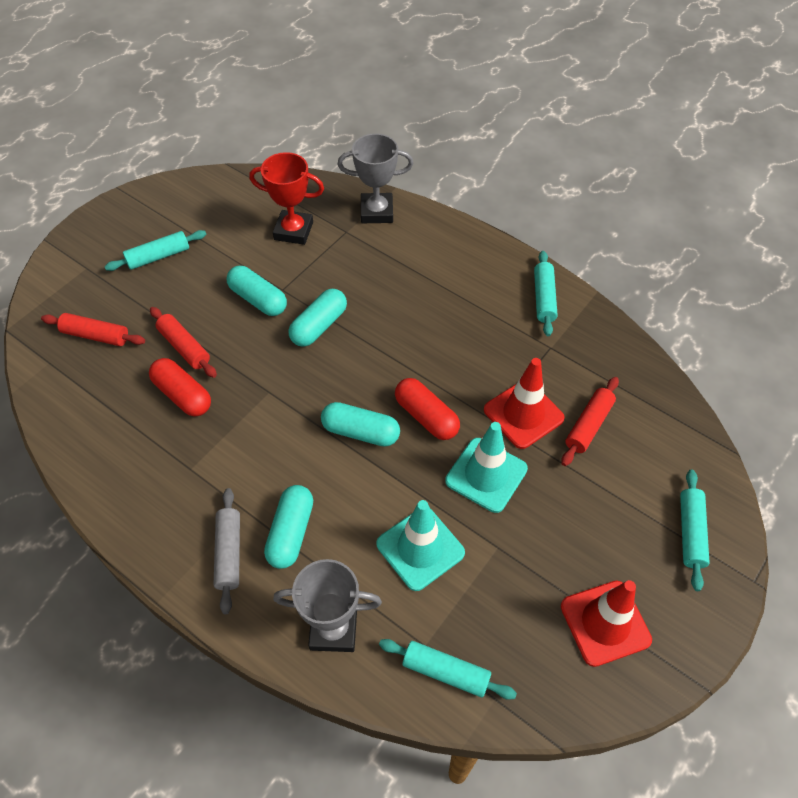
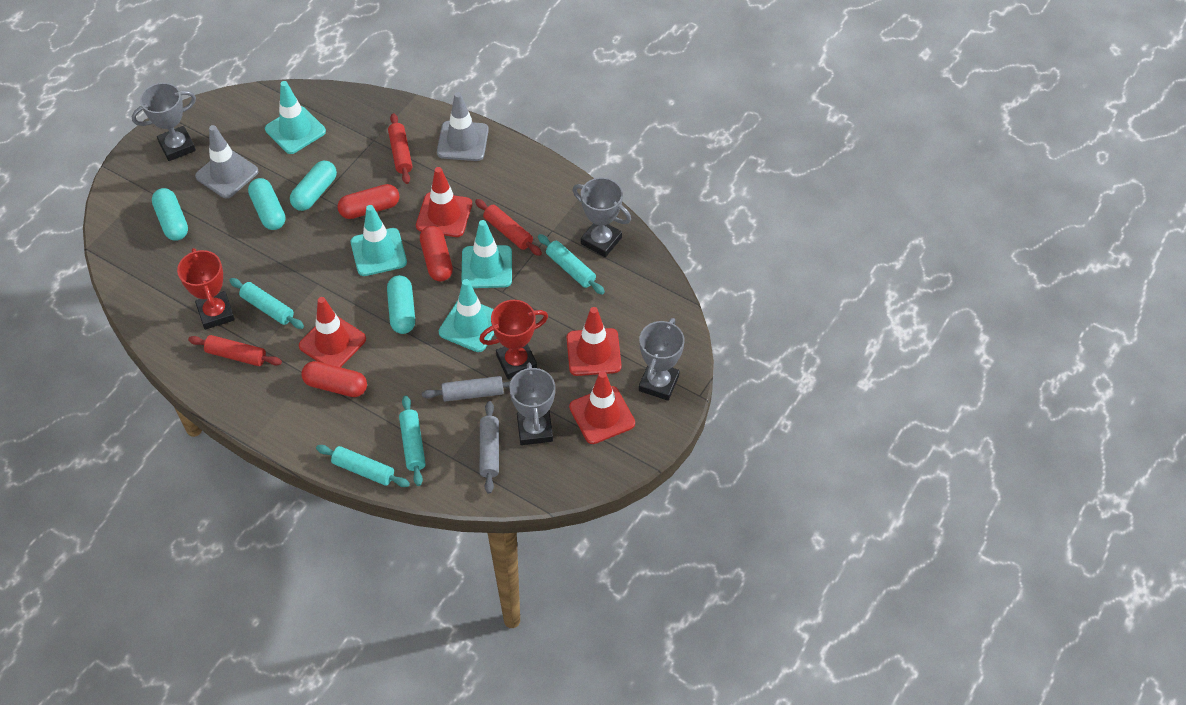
grey rolling pin: 1 -> 2
grey traffic cone: 0 -> 2
grey trophy: 2 -> 4
red capsule: 2 -> 3
red traffic cone: 2 -> 4
red trophy: 1 -> 2
turquoise traffic cone: 2 -> 4

